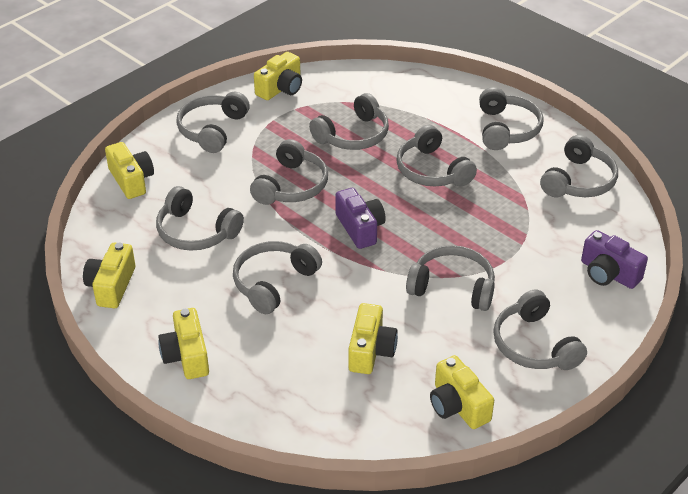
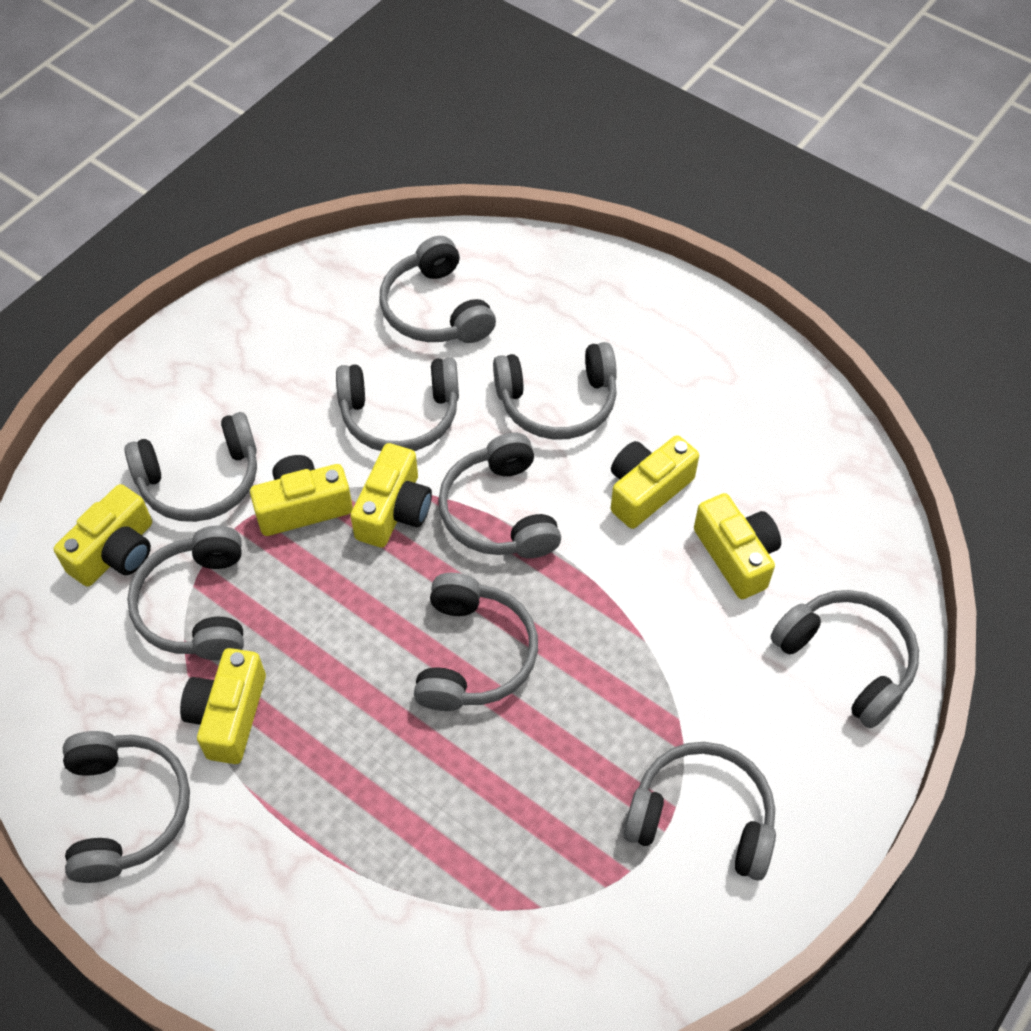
purple camera: 2 -> 0

